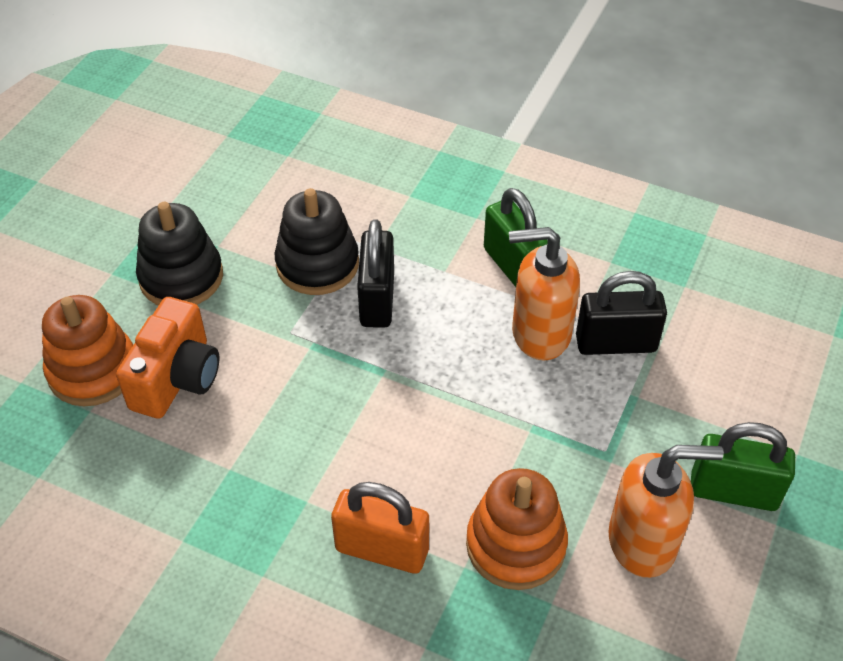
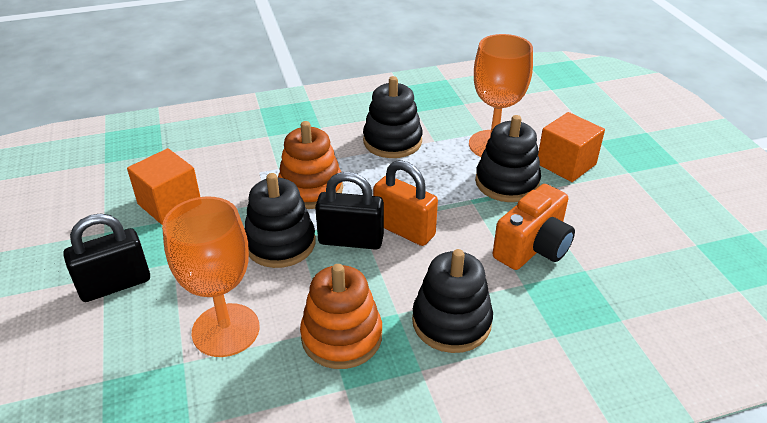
black stacking toy: 2 -> 4
green padlock: 2 -> 0
orange cube: 0 -> 2
orange goblet: 0 -> 2
orange soap dispenser: 2 -> 0

